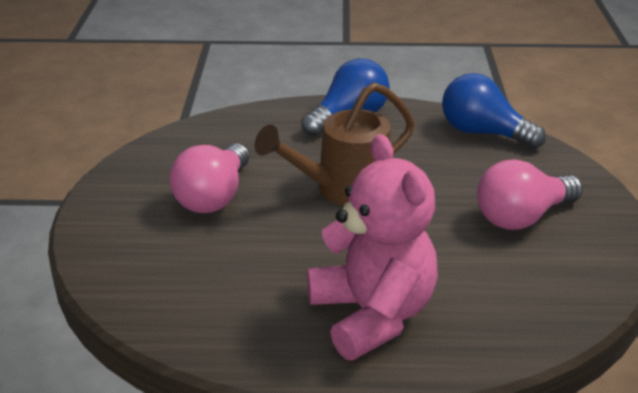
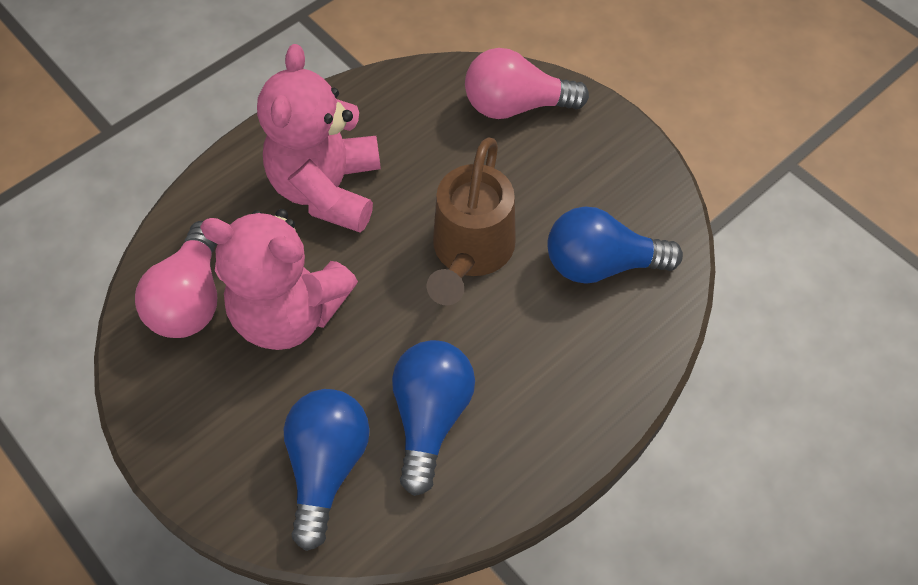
blue light bulb: 2 -> 3
pink teddy bear: 1 -> 2

